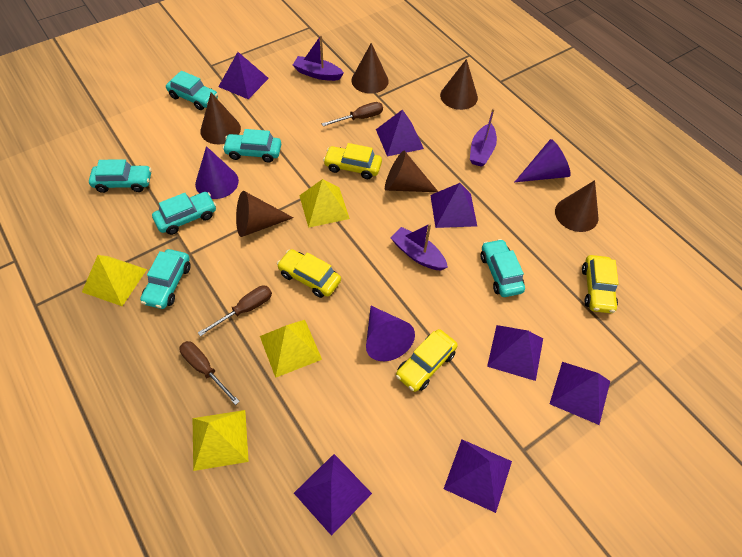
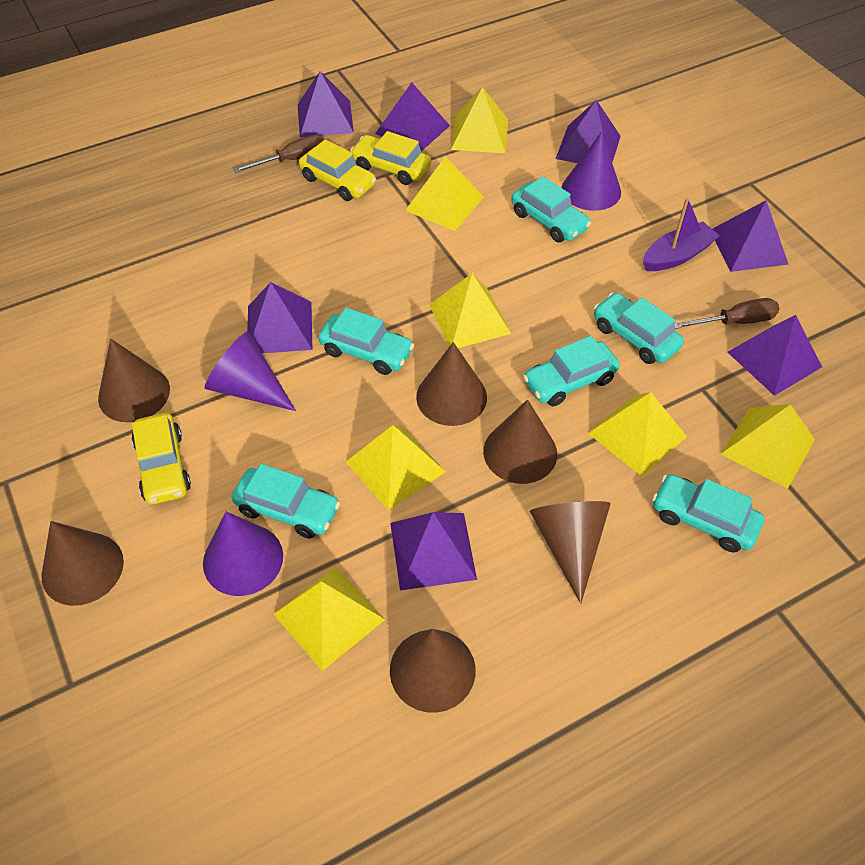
brown screwdriver: 3 -> 2
purple boat: 3 -> 1
yellow car: 4 -> 3
yellow pyramid: 4 -> 7

